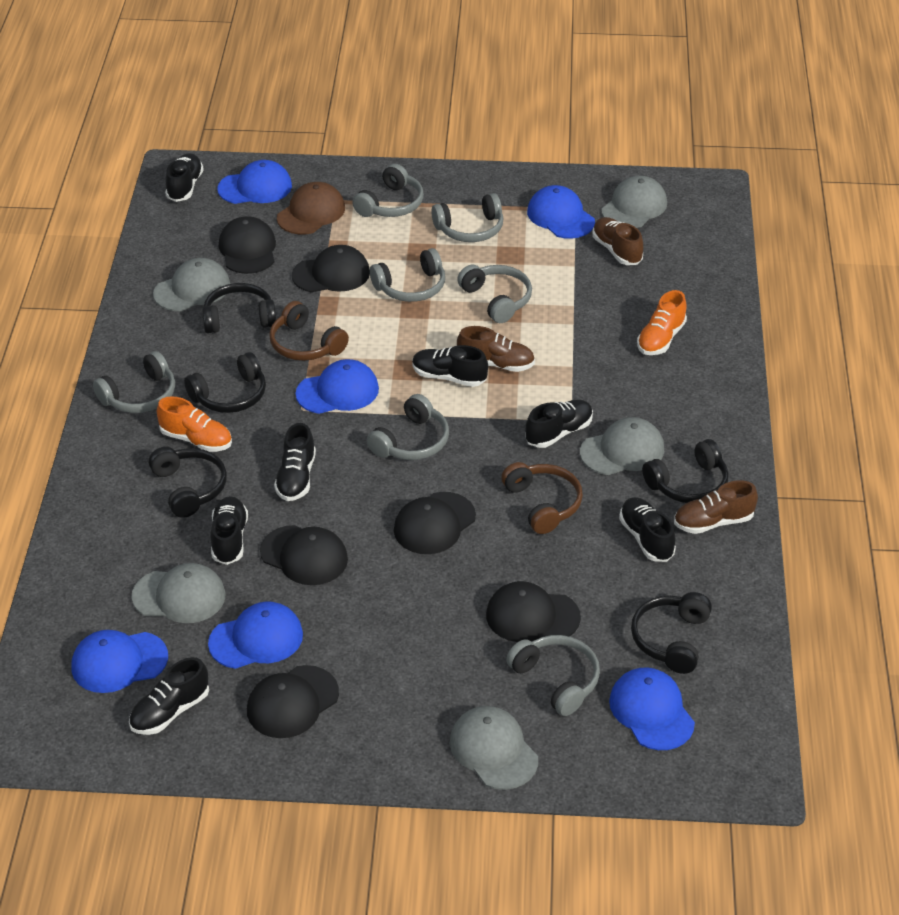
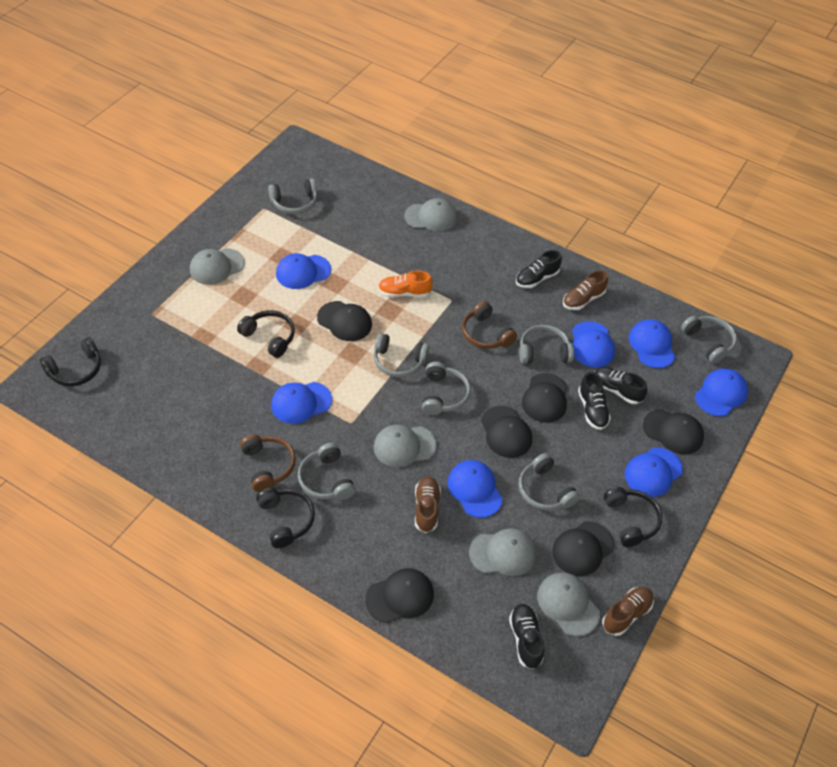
black headphones: 5 -> 4
black shoe: 7 -> 4
blue cap: 6 -> 7
brown cap: 1 -> 0
orange shoe: 2 -> 1

